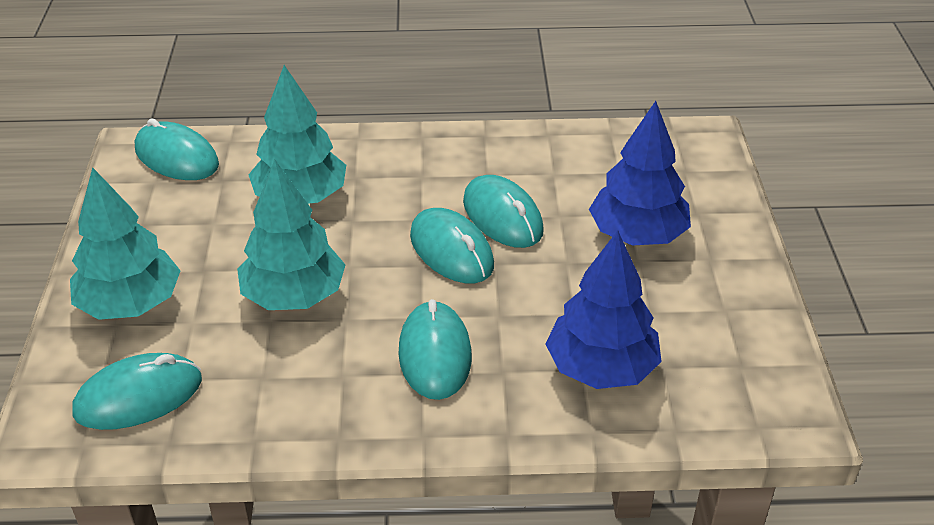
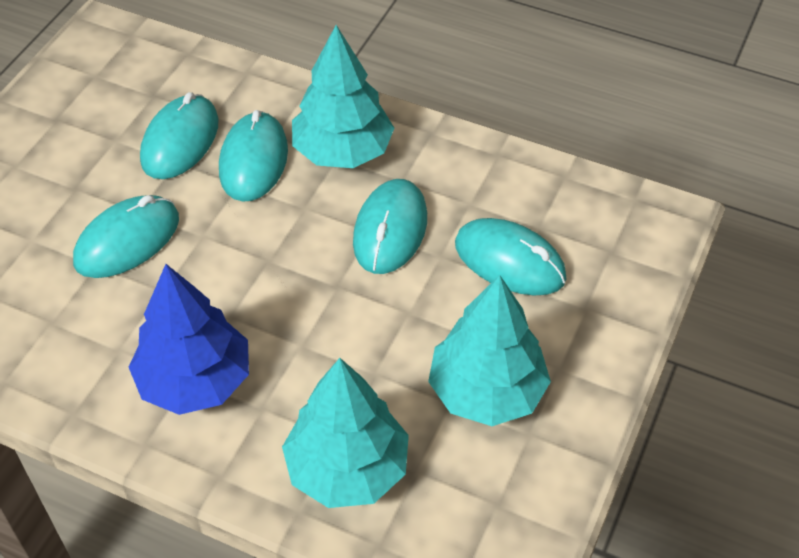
blue tree: 2 -> 1

